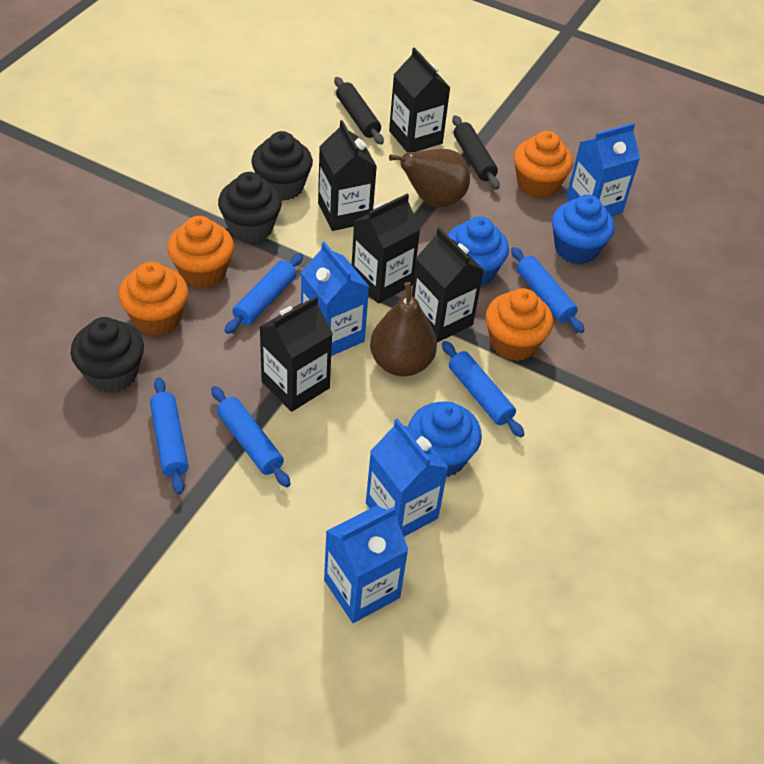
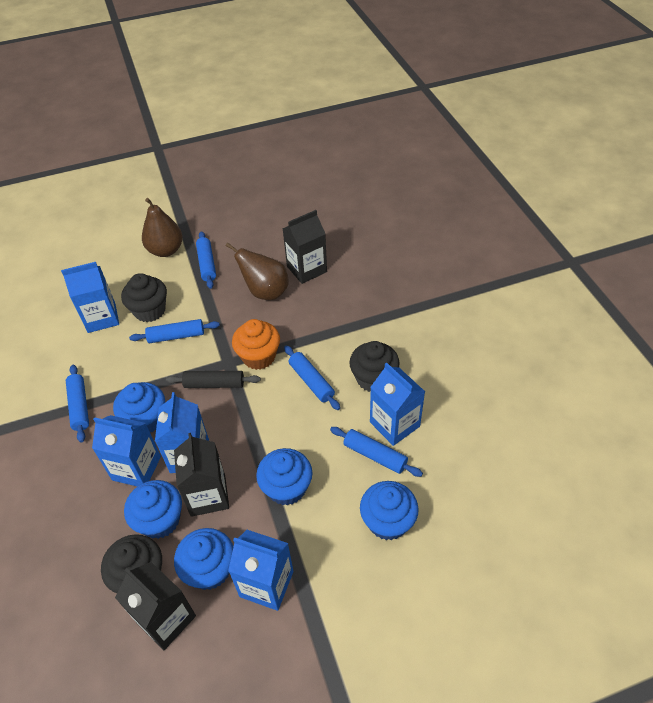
black carton: 5 -> 3
black rolling pin: 2 -> 1
blue carton: 4 -> 5
blue cupcake: 3 -> 5
orange cupcake: 4 -> 1

